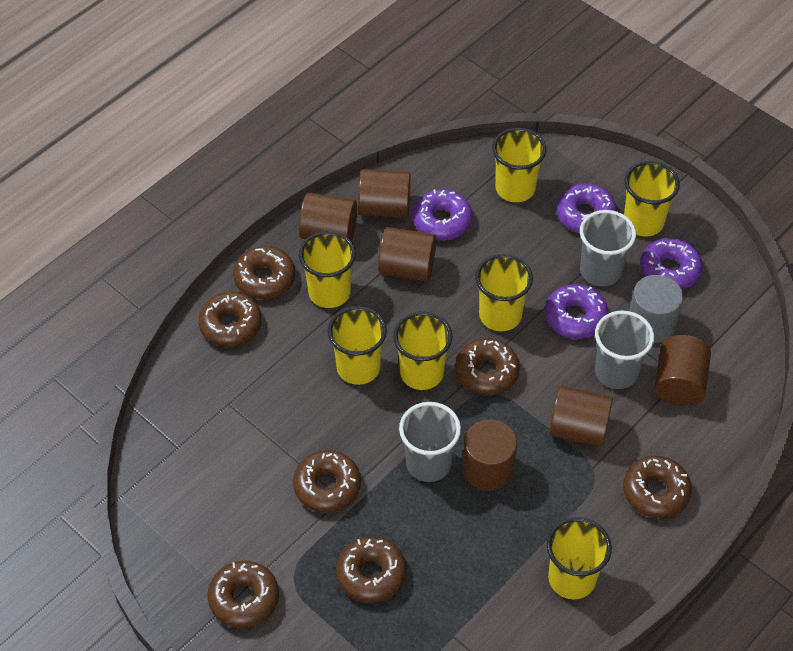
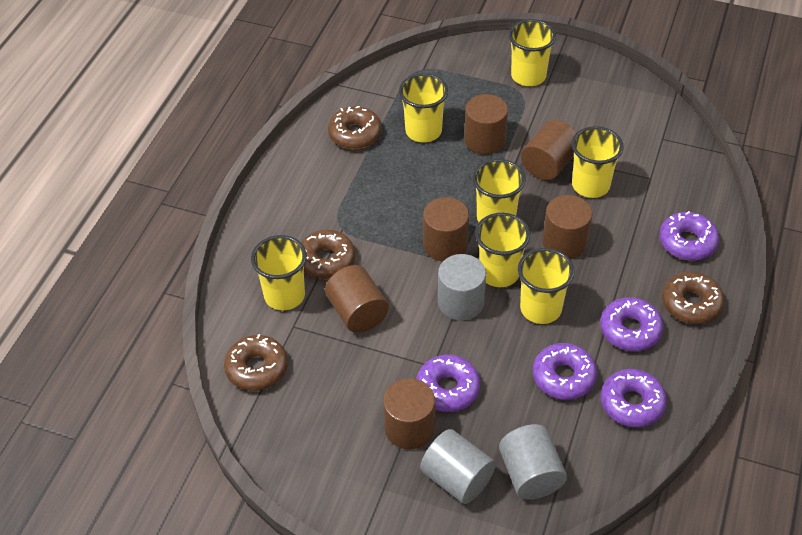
brown donut: 7 -> 4
grey cup: 3 -> 0
grey cylinder: 1 -> 3
purple donut: 4 -> 5

